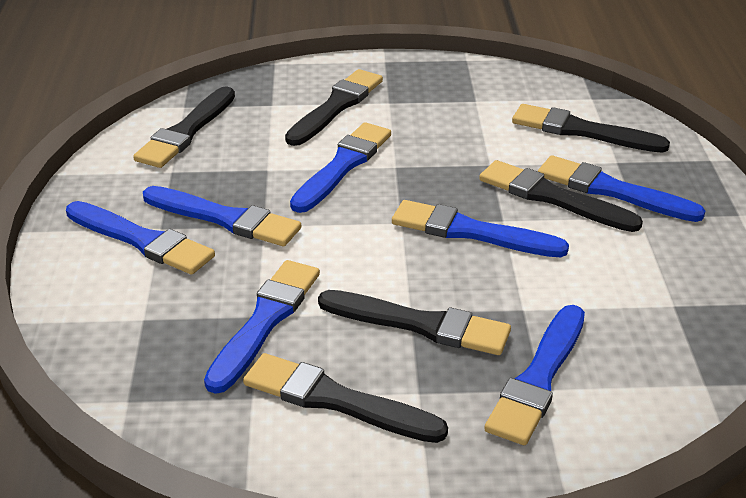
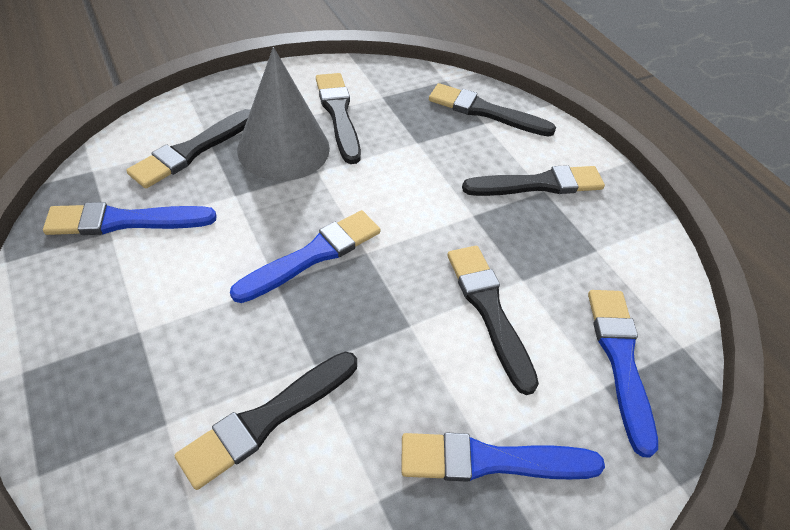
blue brush: 7 -> 4
grey cone: 0 -> 1

